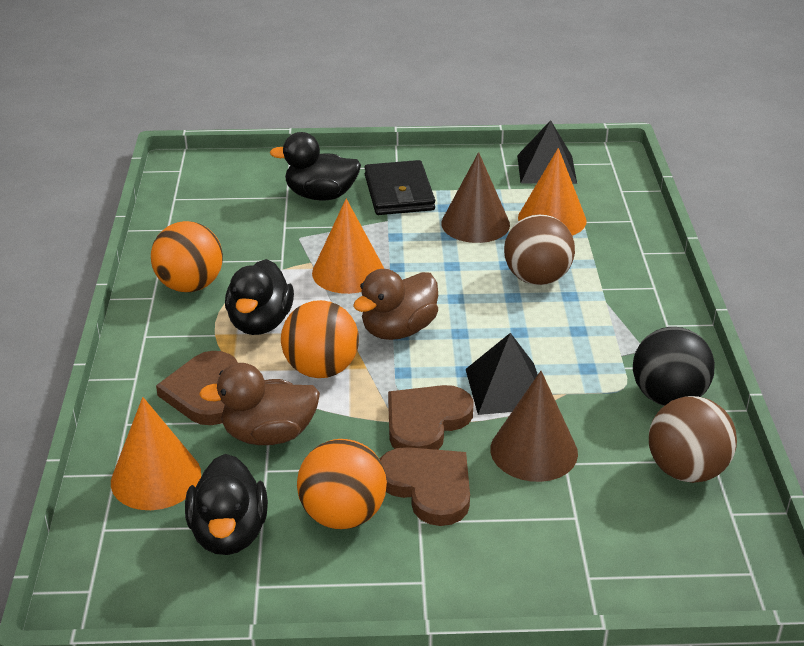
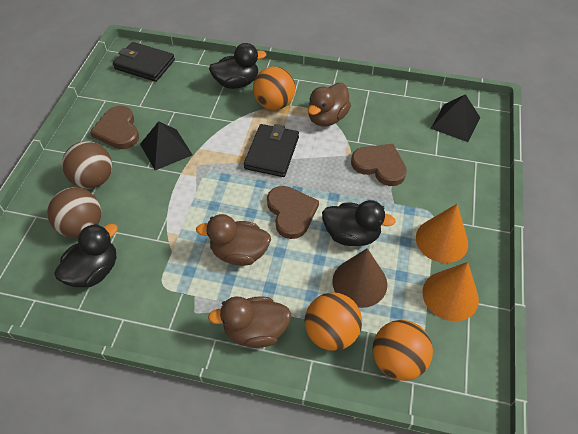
black ball: 1 -> 0
black wallet: 1 -> 2
brown cone: 2 -> 1
brown duck: 2 -> 3
orange cone: 3 -> 2

